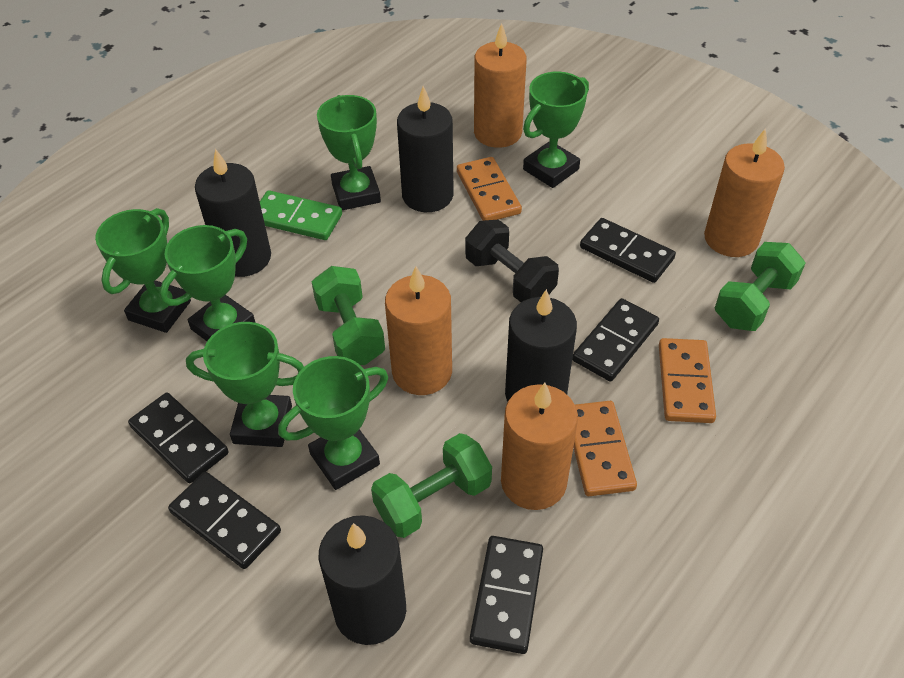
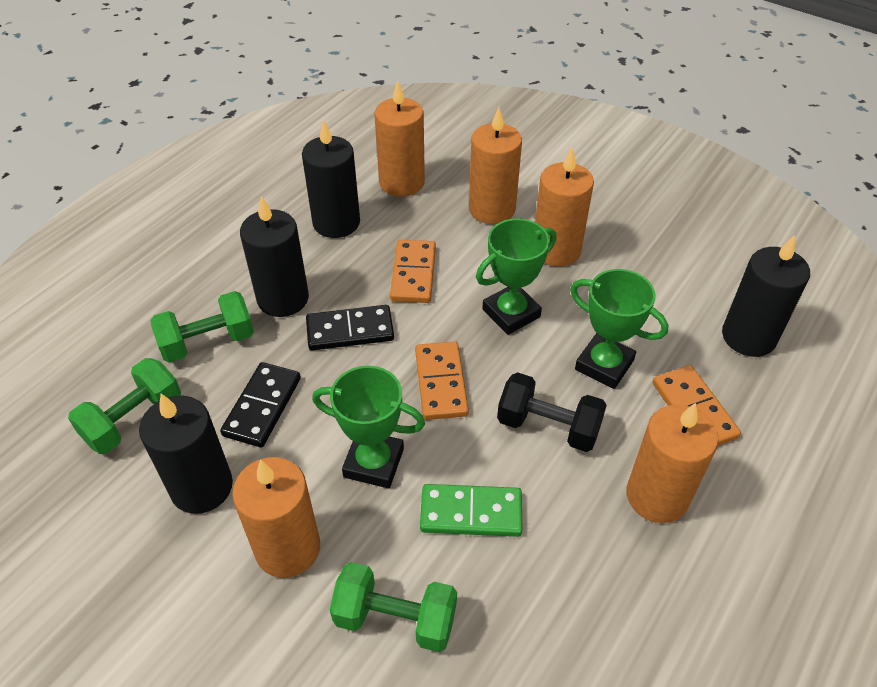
black domino: 5 -> 2
green trophy: 6 -> 3
orange candle: 4 -> 5

